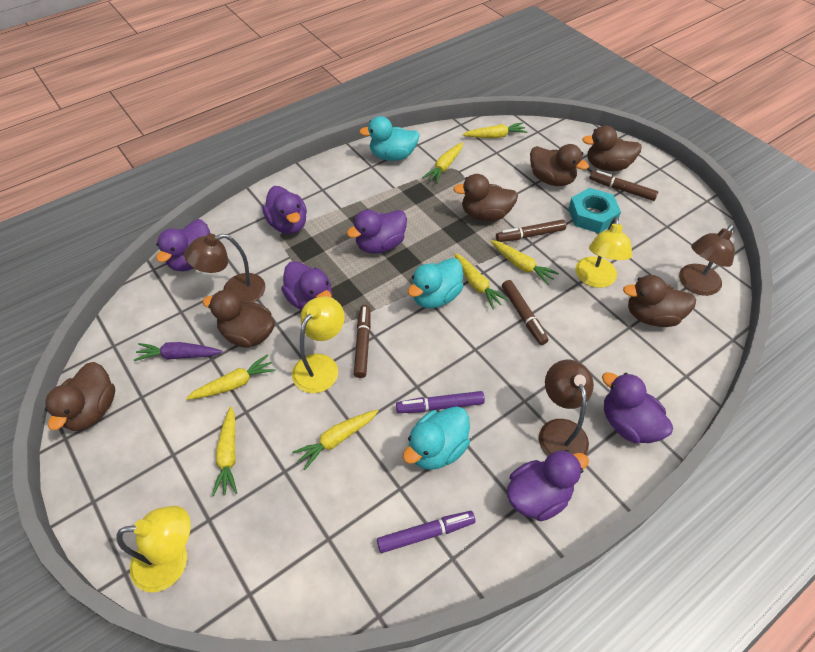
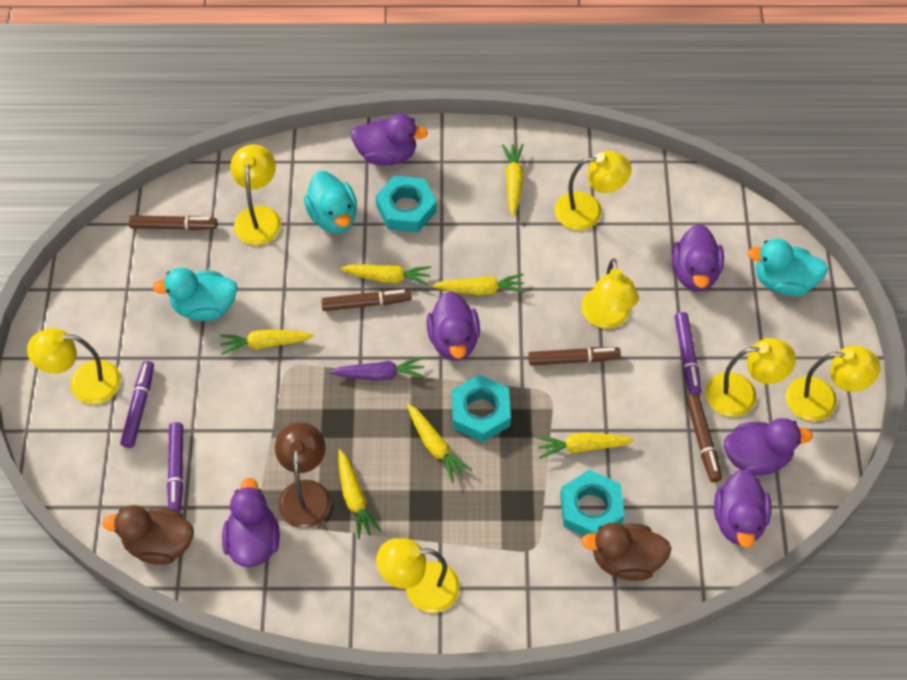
brown duck: 6 -> 2
brown lamp: 3 -> 1
purple marker: 2 -> 3
turquoise nut: 1 -> 3
yellow lamp: 3 -> 7

